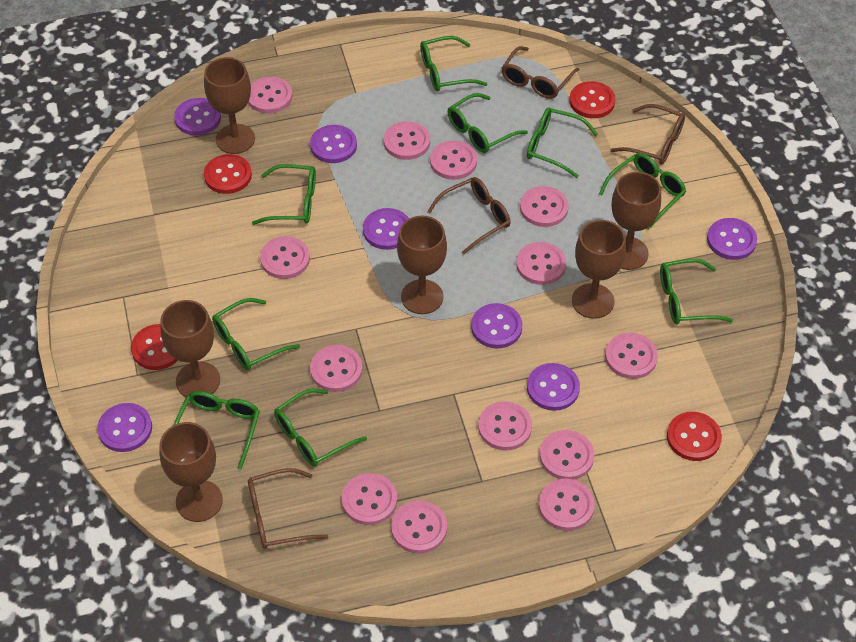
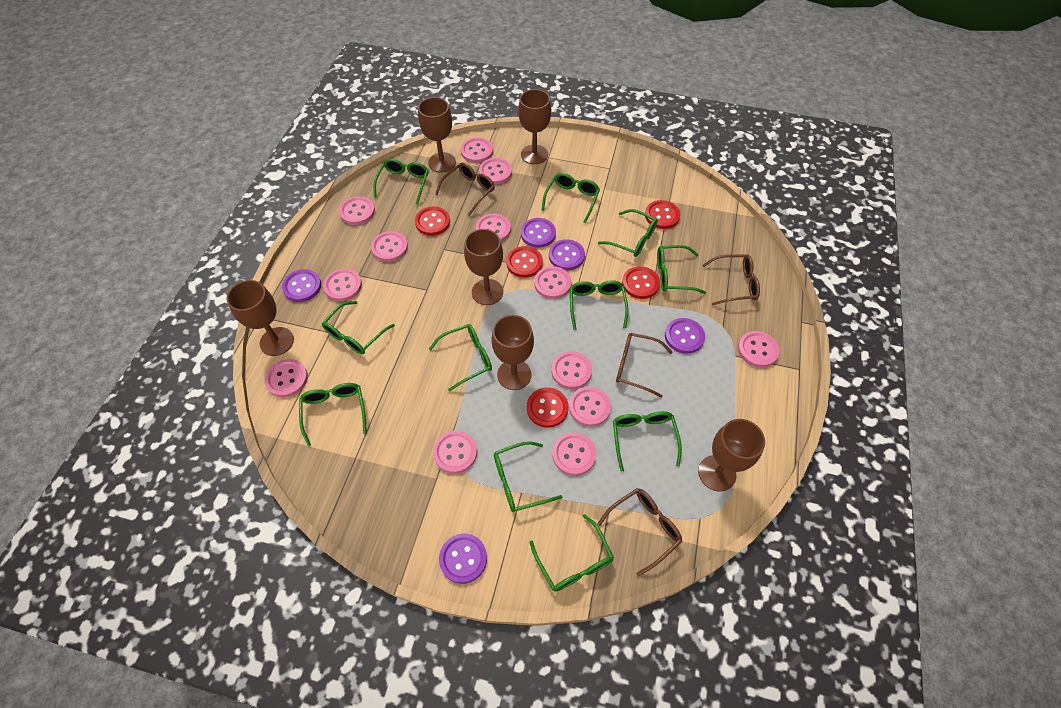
green glasses: 9 -> 11
purple button: 7 -> 5
red button: 4 -> 5

